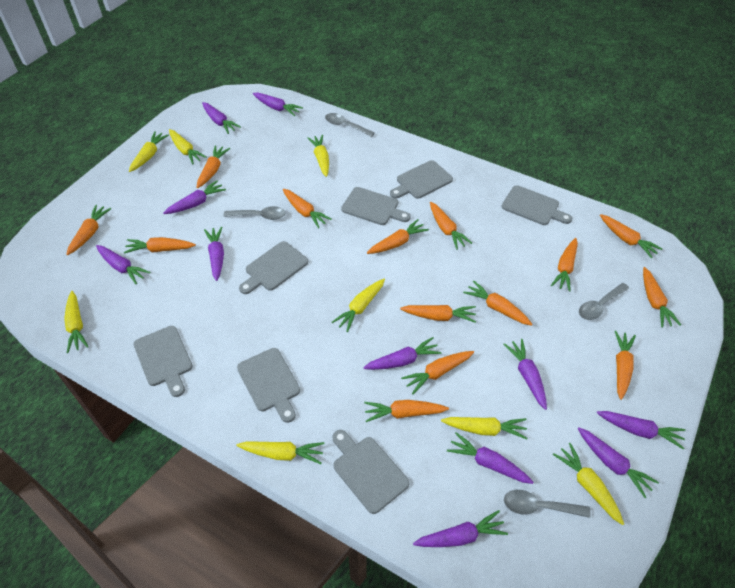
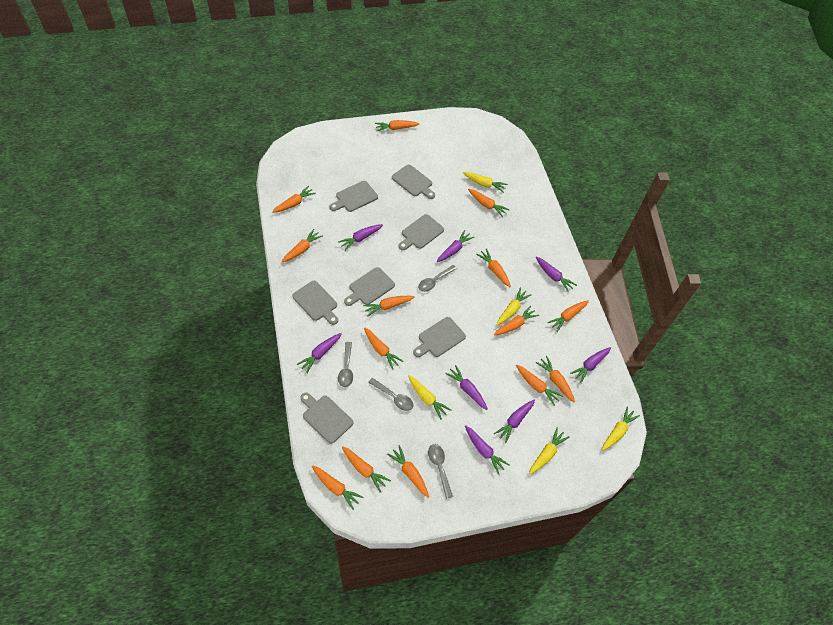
purple carrot: 11 -> 8
yellow carrot: 8 -> 5

